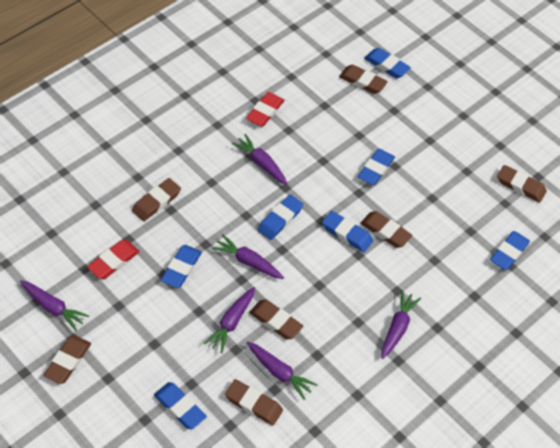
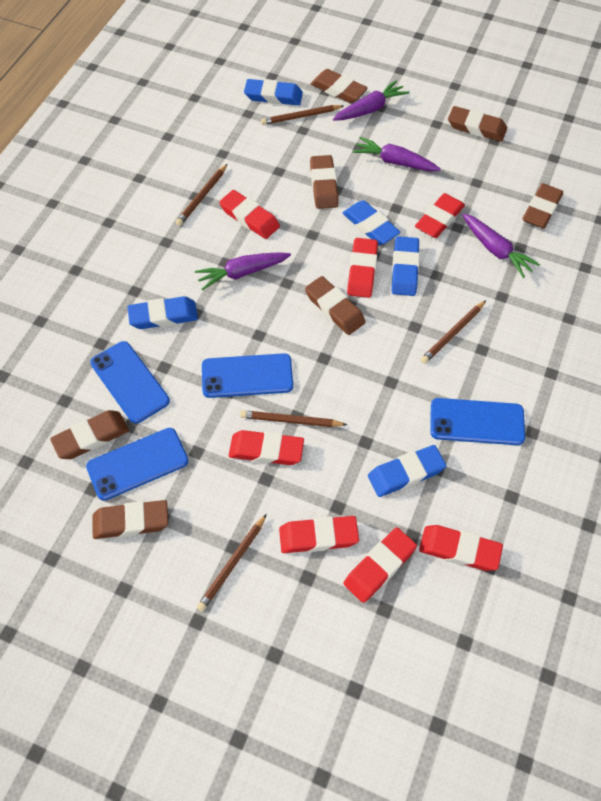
blue eraser: 7 -> 5
blue phone: 0 -> 4
brown pencil: 0 -> 5
purple carrot: 6 -> 4
red eraser: 2 -> 7

